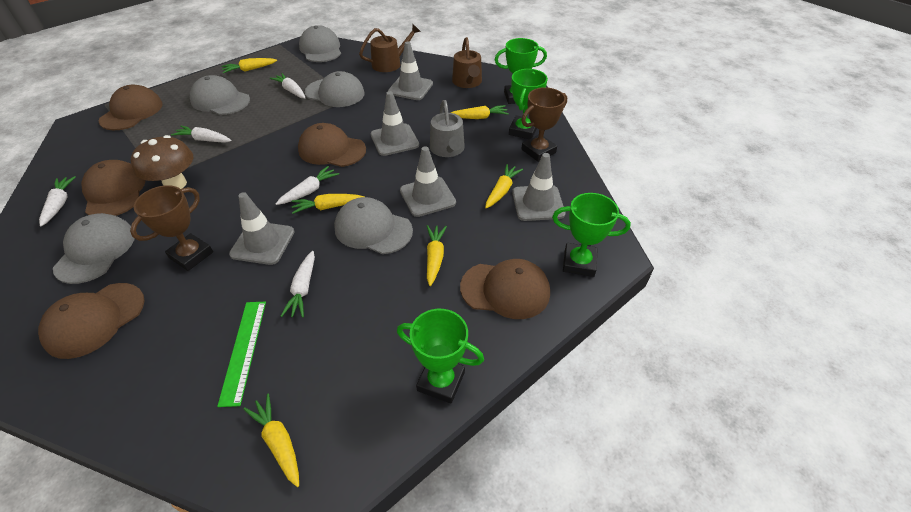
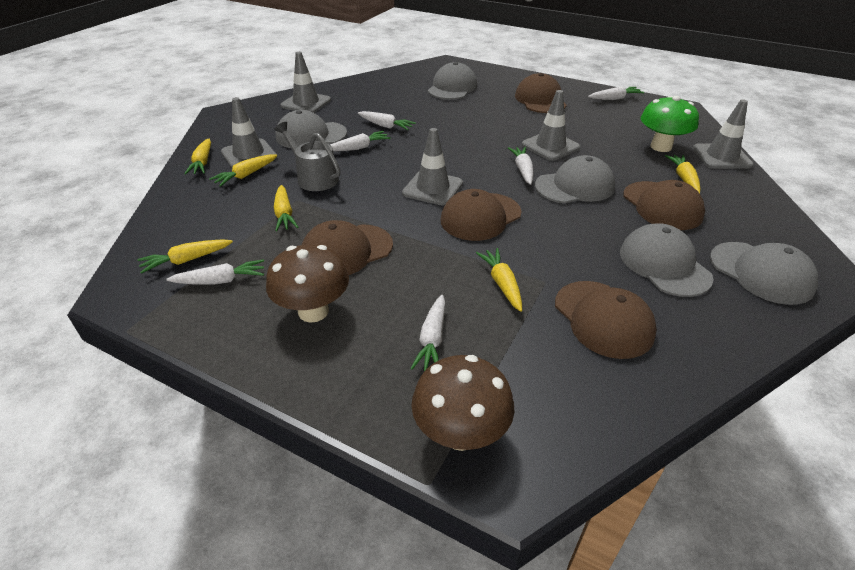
brown mushroom: 1 -> 2
brown trophy: 2 -> 0
brown watering can: 2 -> 0
green mushroom: 0 -> 1
green ruler: 1 -> 0
green trophy: 4 -> 0
white carrot: 5 -> 6

